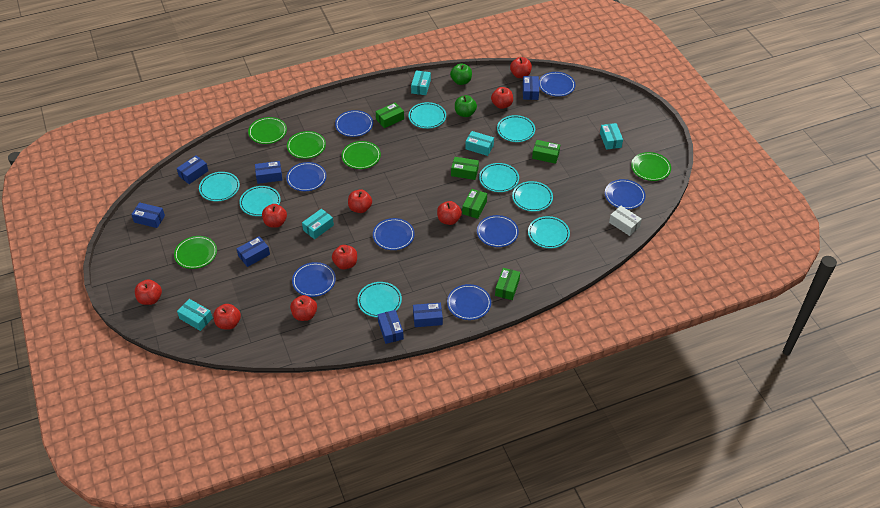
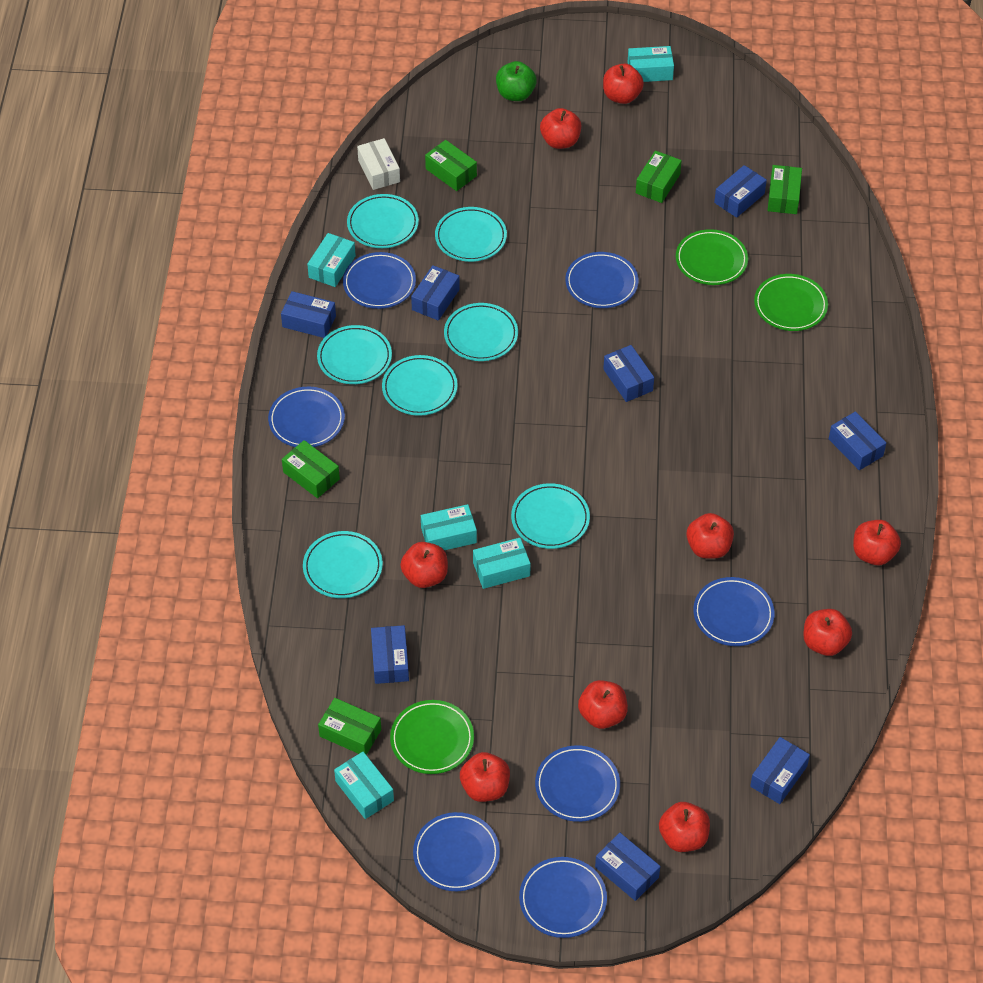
blue box: 7 -> 8
blue plate: 8 -> 7
green apple: 2 -> 1
green plate: 5 -> 3
turquoise plate: 8 -> 7

